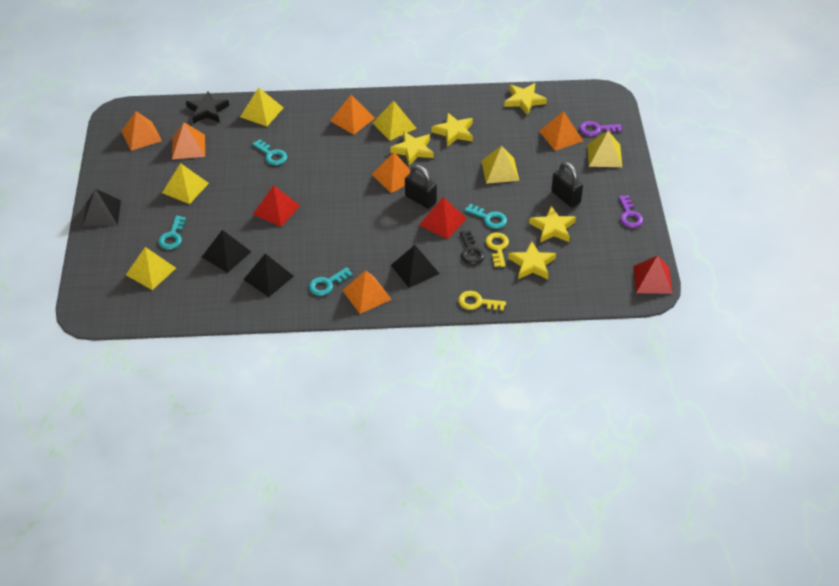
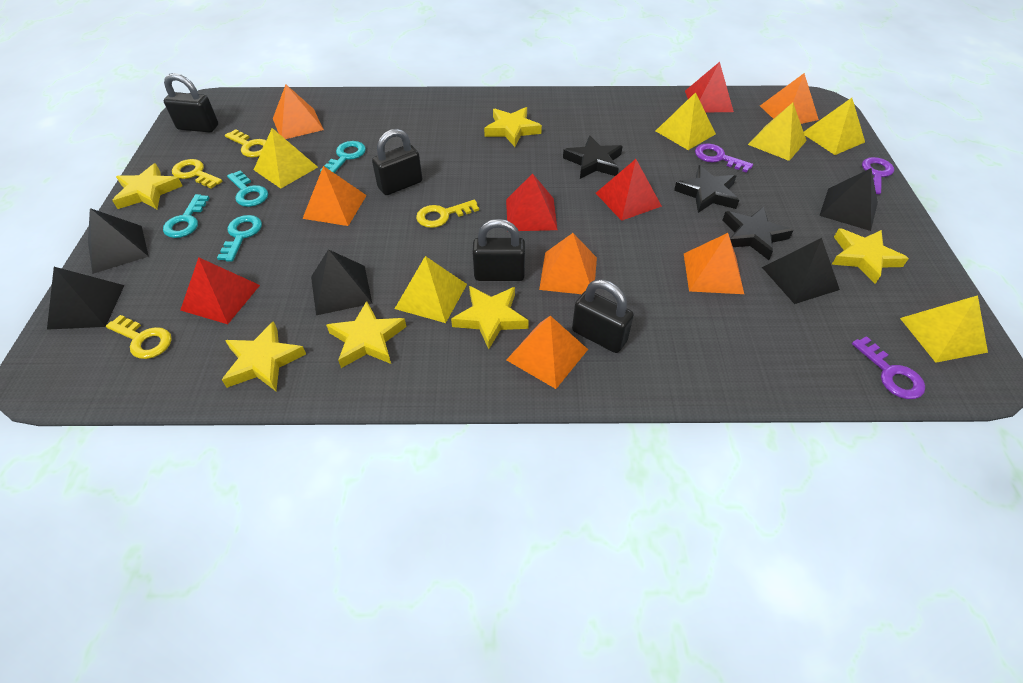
black key: 1 -> 0
black padlock: 2 -> 4
black pyramid: 4 -> 5
black star: 1 -> 3
purple key: 2 -> 3
red pyramid: 3 -> 4
yellow key: 2 -> 4
yellow star: 5 -> 6

